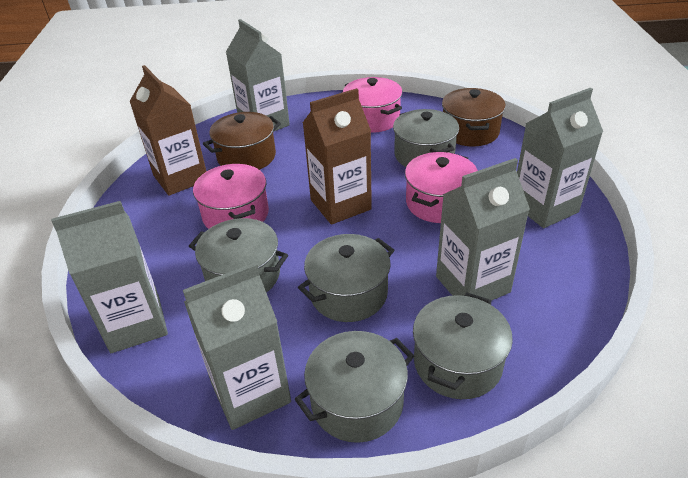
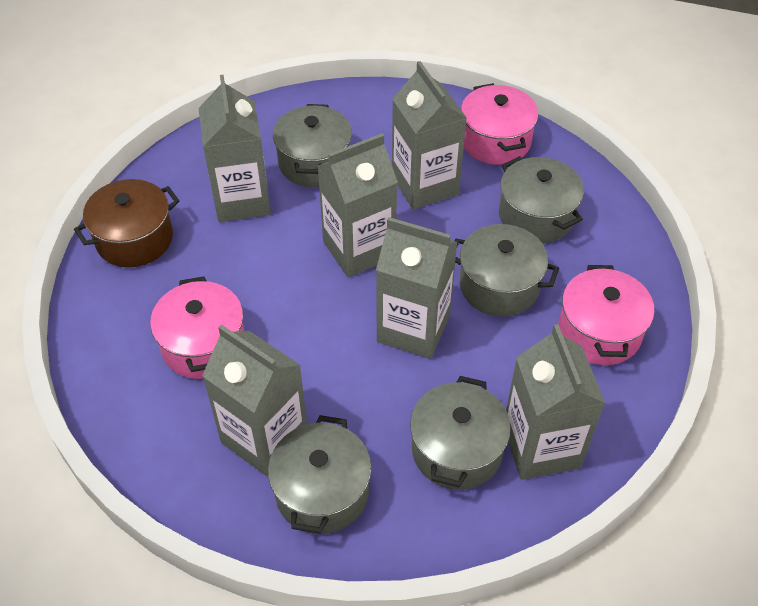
brown carton: 2 -> 0
brown pot: 2 -> 1
grey carton: 5 -> 6

